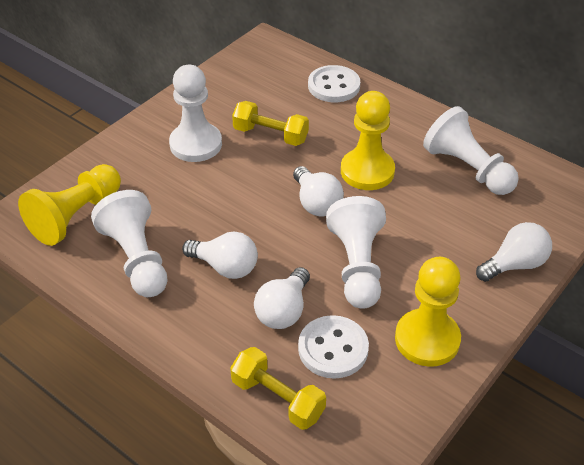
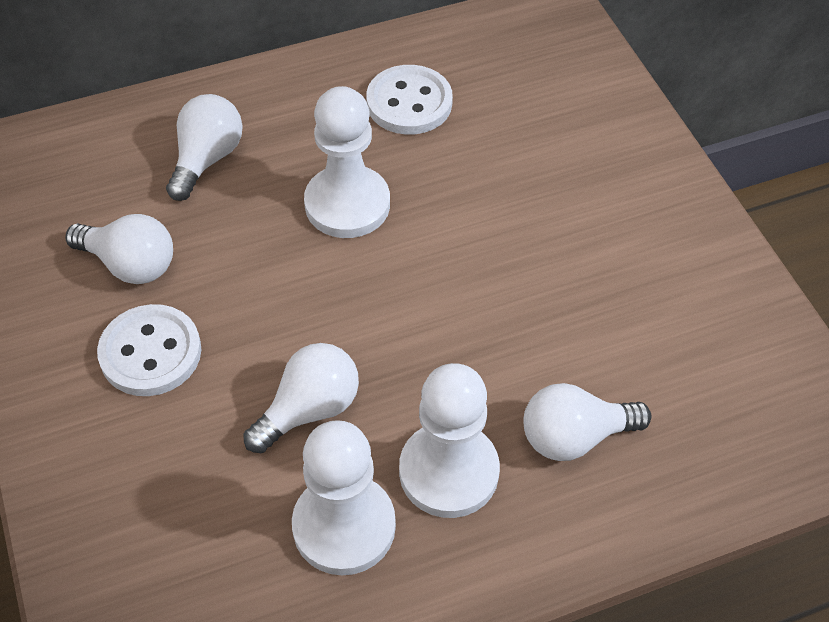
white pawn: 4 -> 3
yellow dumbbell: 2 -> 0
yellow pawn: 3 -> 0

